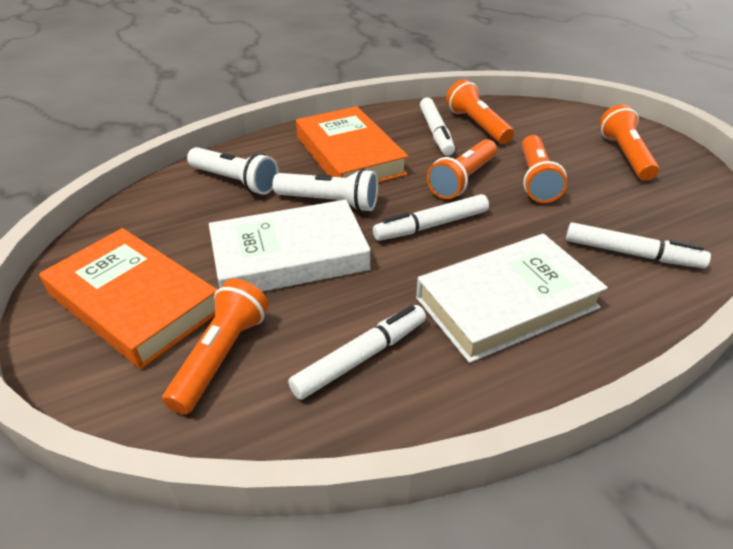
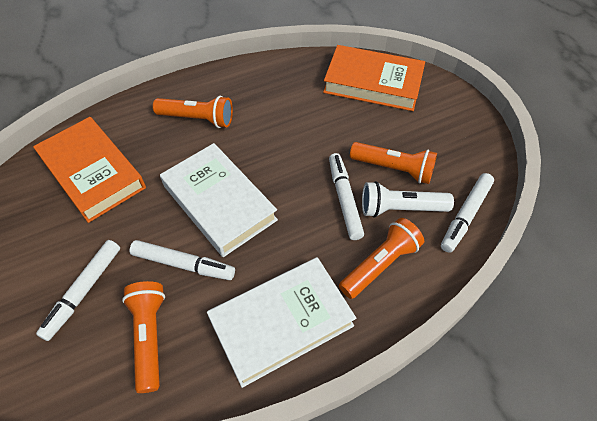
orange flashlight: 5 -> 4
white flashlight: 2 -> 1

